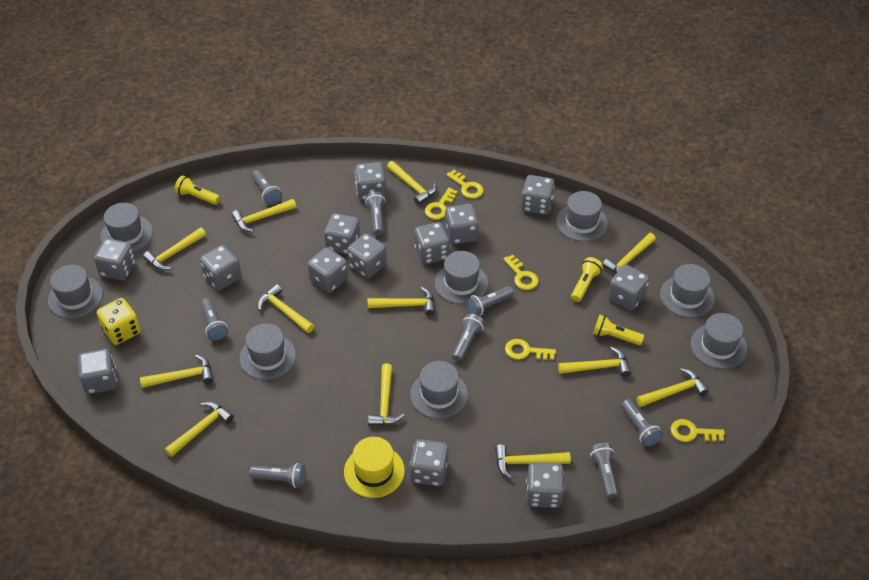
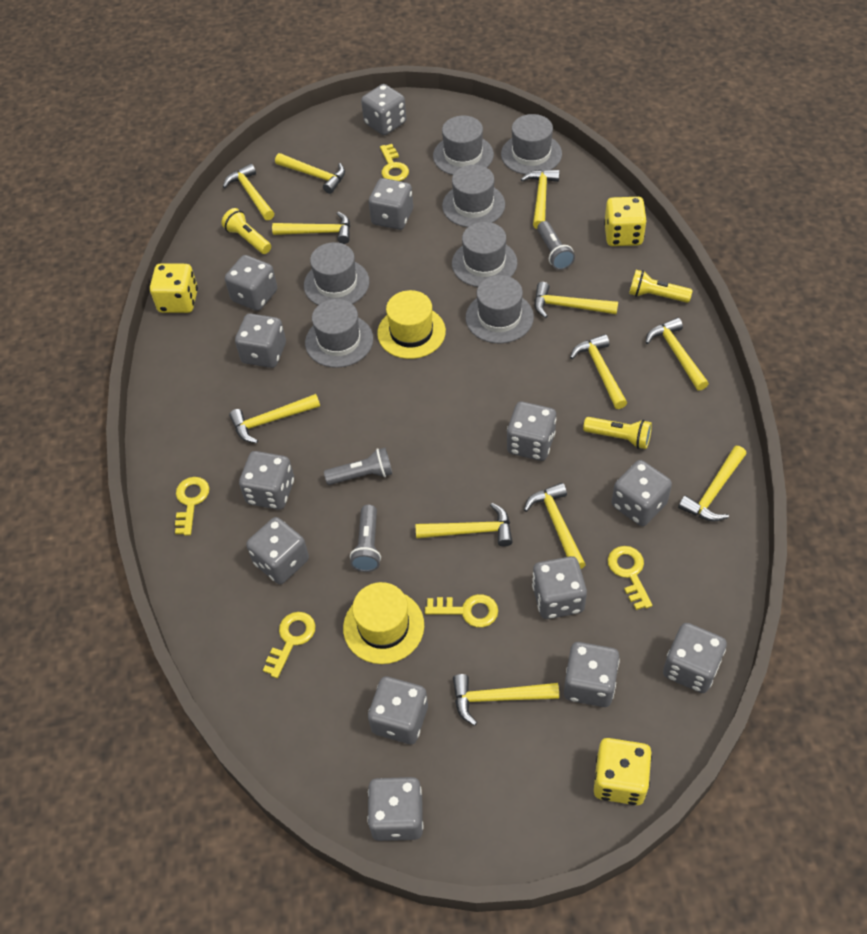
grey flashlight: 8 -> 3
grey hat: 8 -> 7
yellow dice: 1 -> 3
yellow hat: 1 -> 2

